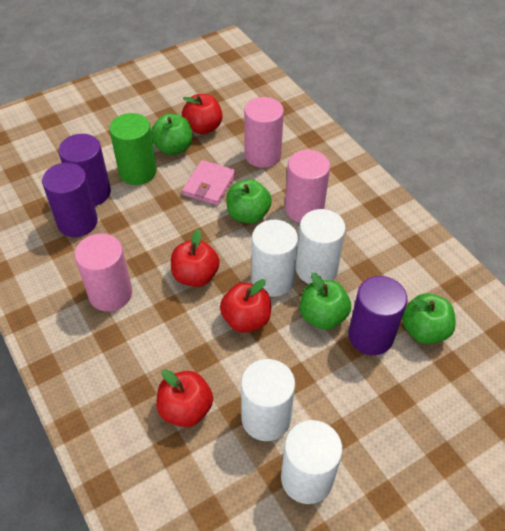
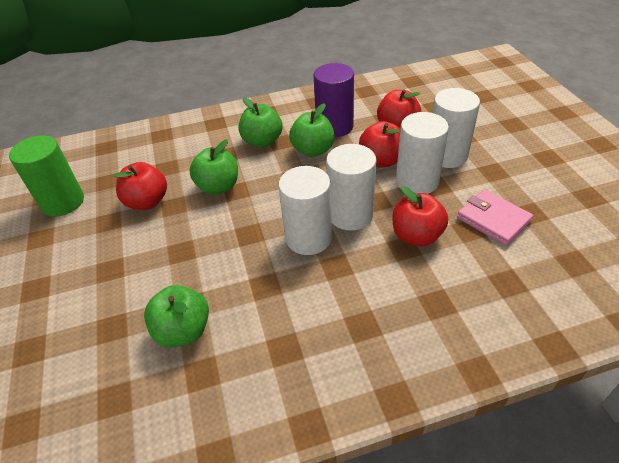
pink cylinder: 3 -> 0
purple cylinder: 3 -> 1

